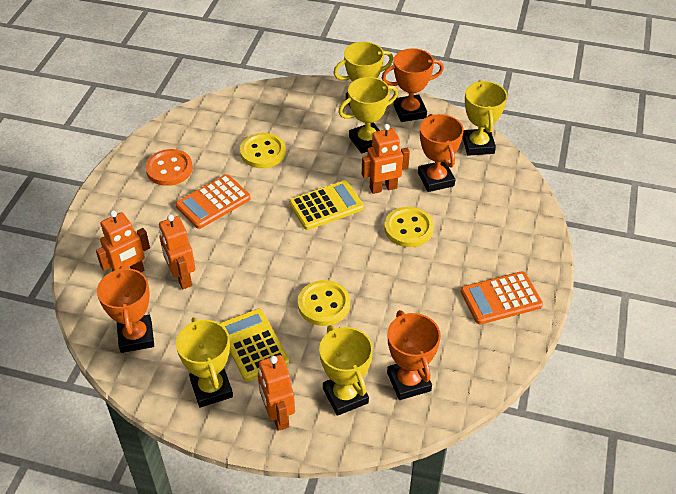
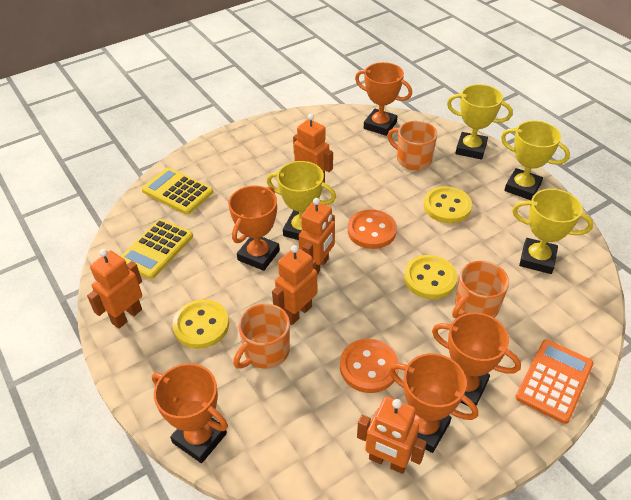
orange button: 1 -> 2
orange calculator: 2 -> 1
orange mug: 0 -> 3
orange robot: 4 -> 5
orange trophy: 4 -> 5
yellow trophy: 5 -> 4

